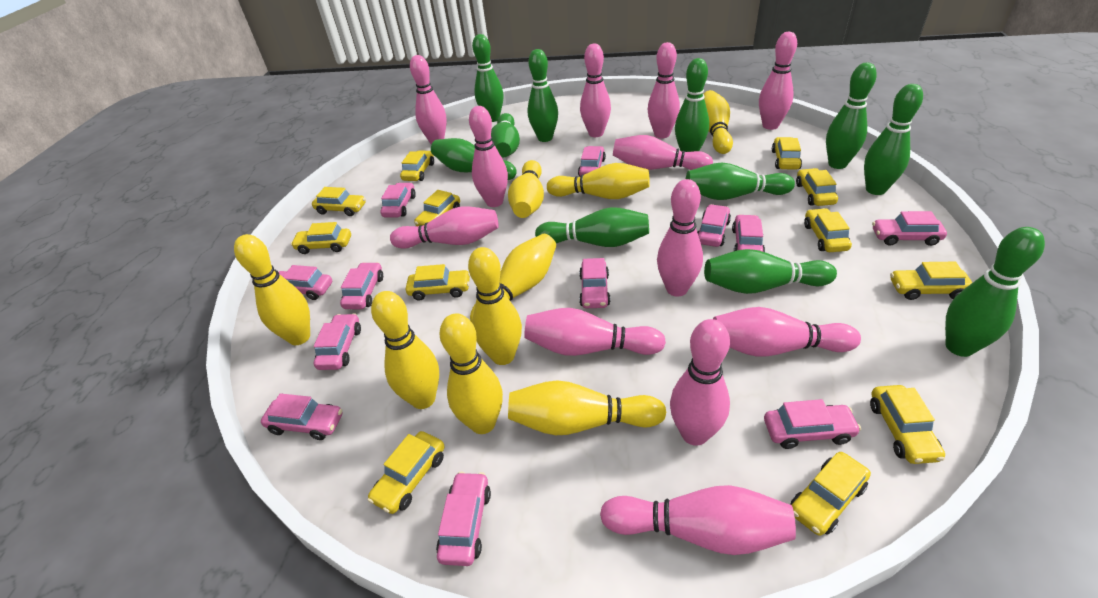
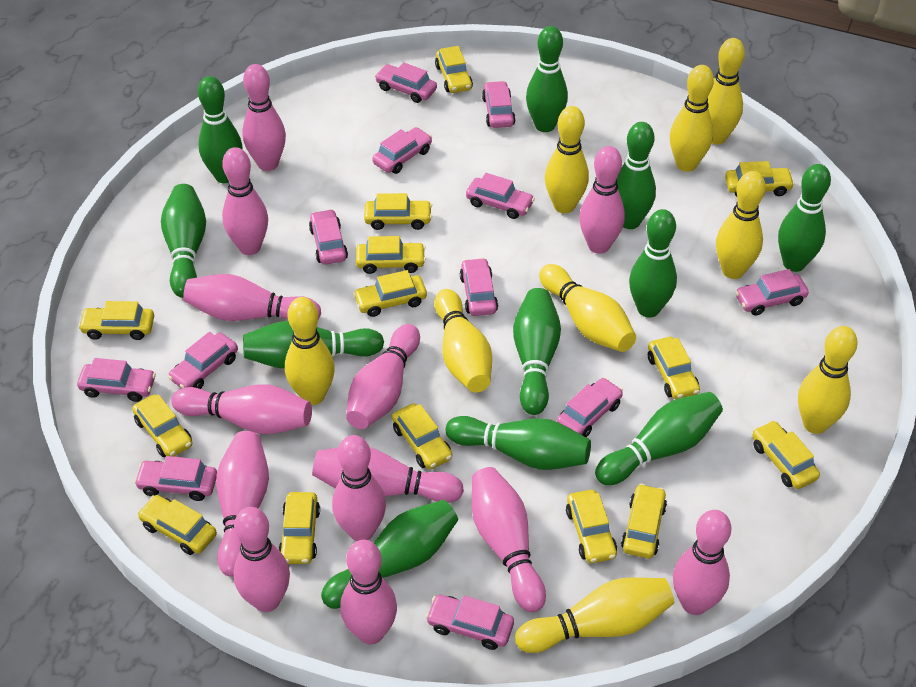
pink bowling pin: 12 -> 13
yellow car: 12 -> 14

